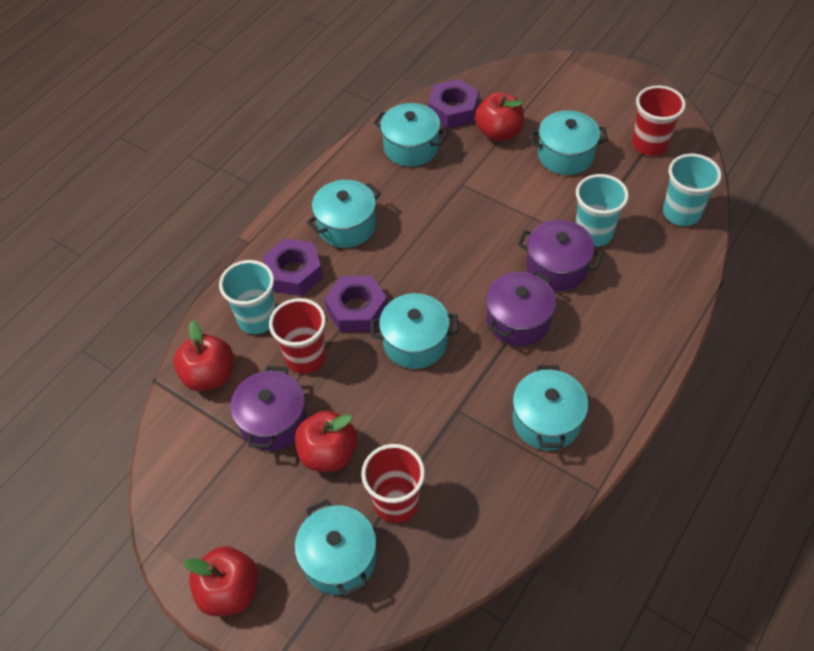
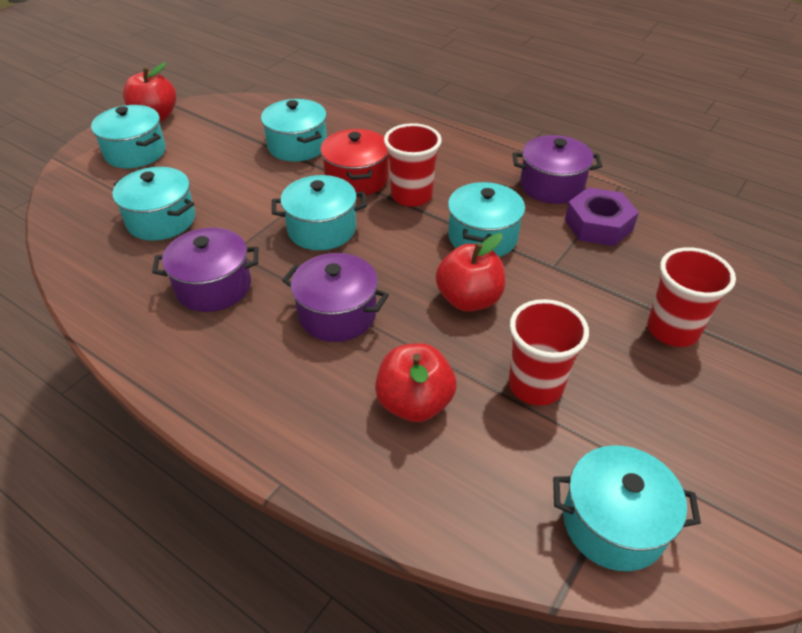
purple nut: 3 -> 1
red apple: 4 -> 3
red pot: 0 -> 1
turquoise cup: 3 -> 0

